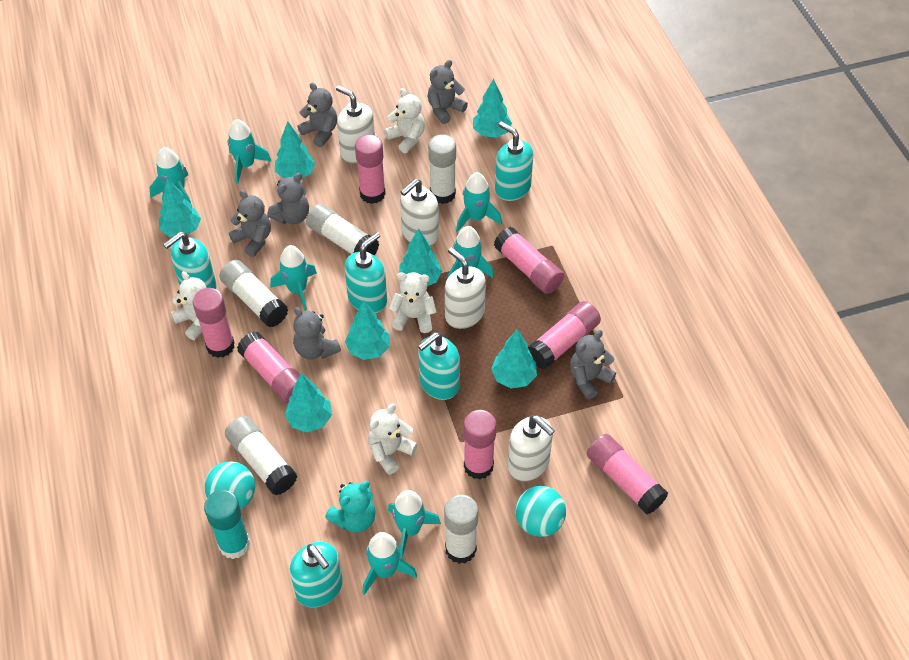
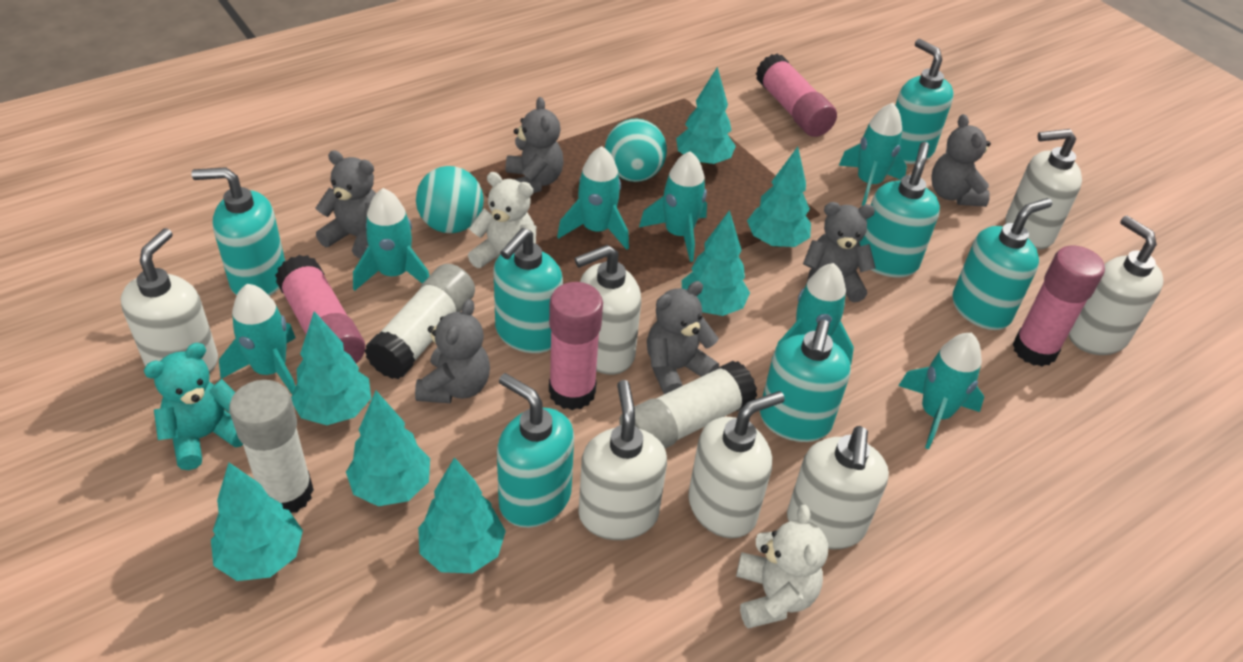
pink glue stick: 7 -> 4
turquoise glue stick: 1 -> 0
turquoise soap dispenser: 5 -> 7
white glue stick: 5 -> 3
white soap dispenser: 4 -> 7
white teddy bear: 4 -> 2

